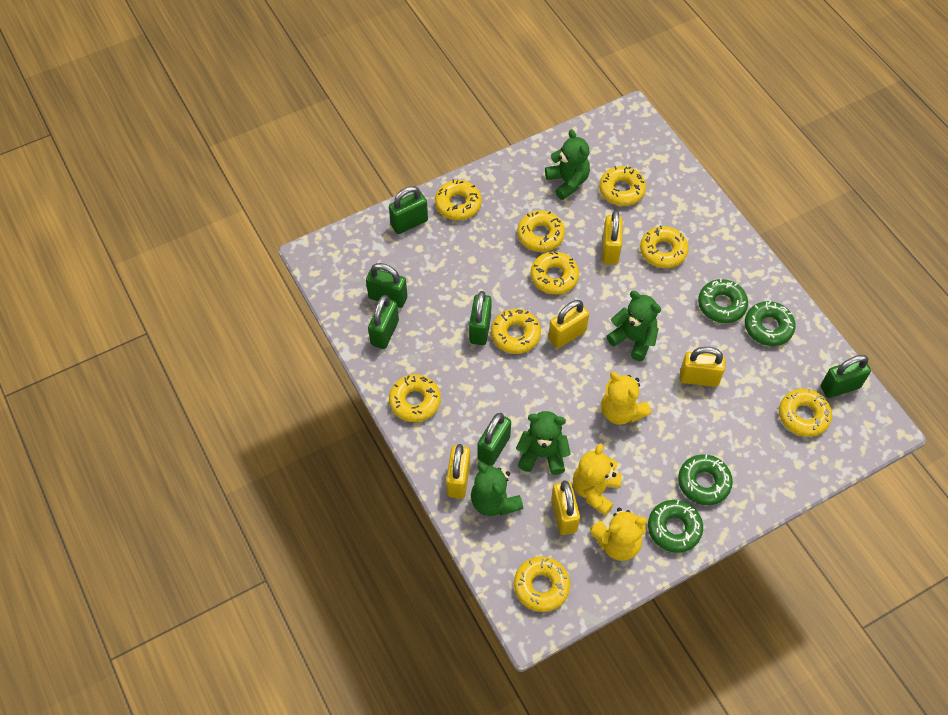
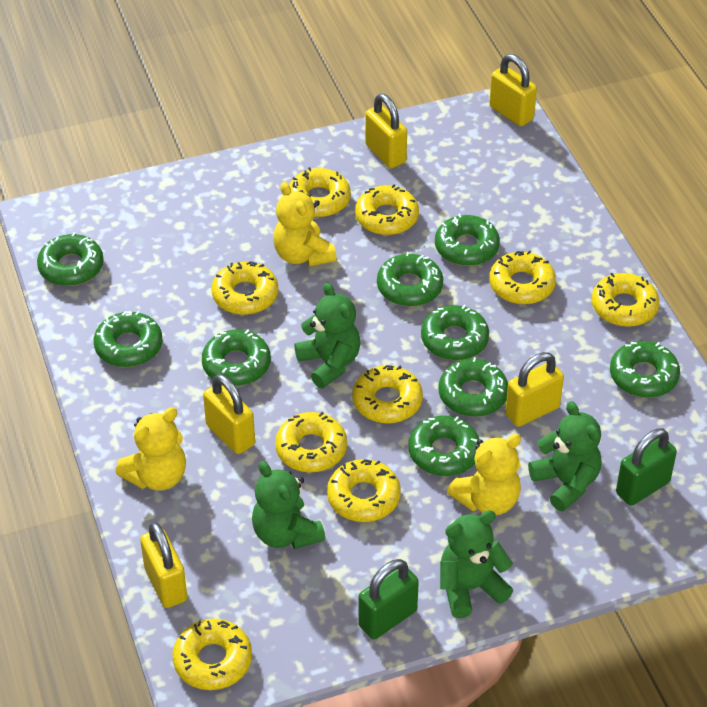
green donut: 4 -> 9
green padlock: 6 -> 2

